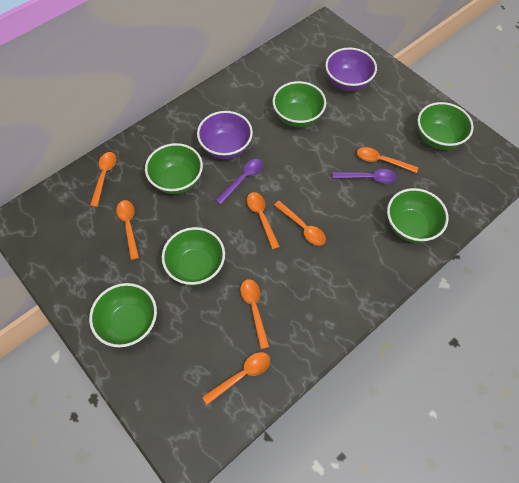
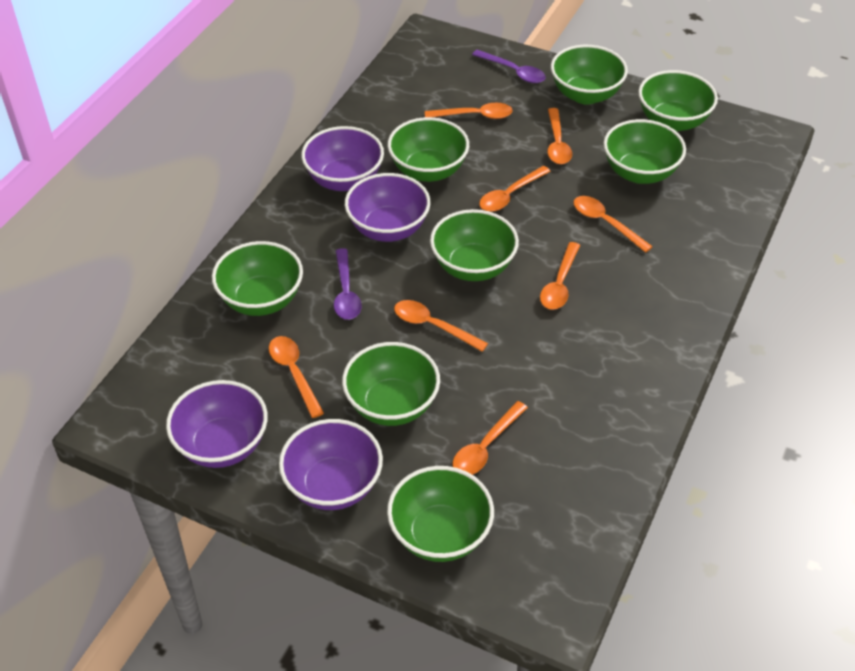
green bowl: 6 -> 8
orange spoon: 7 -> 8
purple bowl: 2 -> 4

